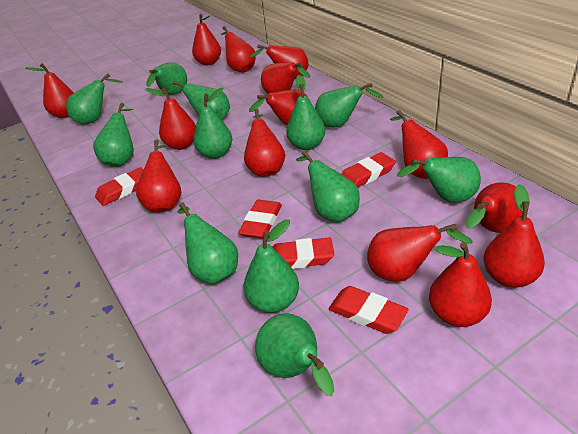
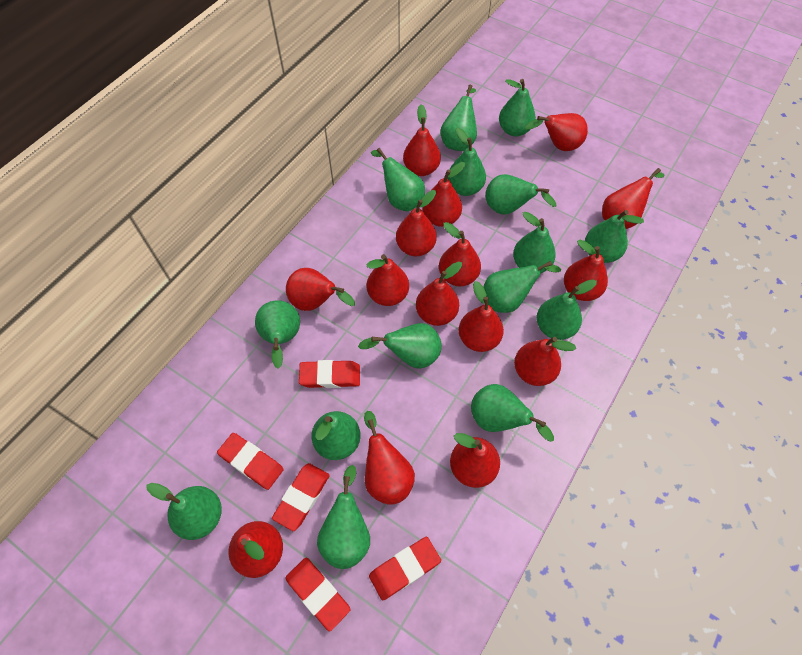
green pear: 12 -> 15
red pear: 14 -> 15

